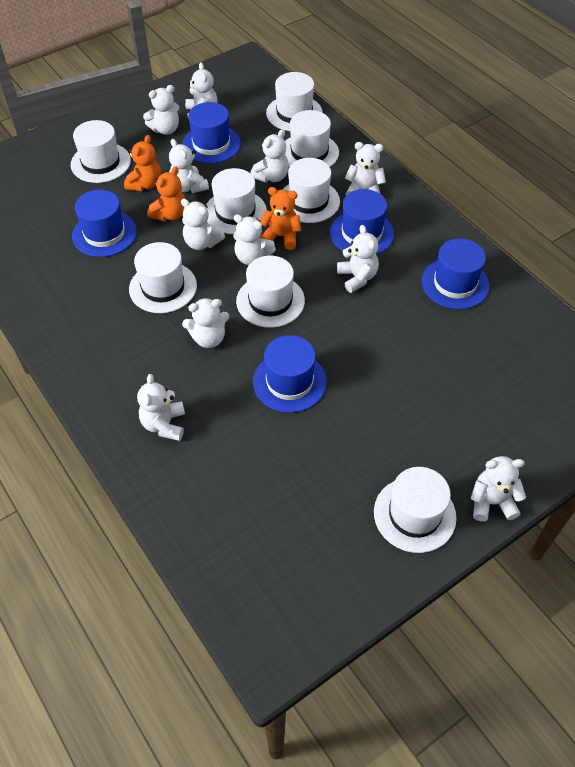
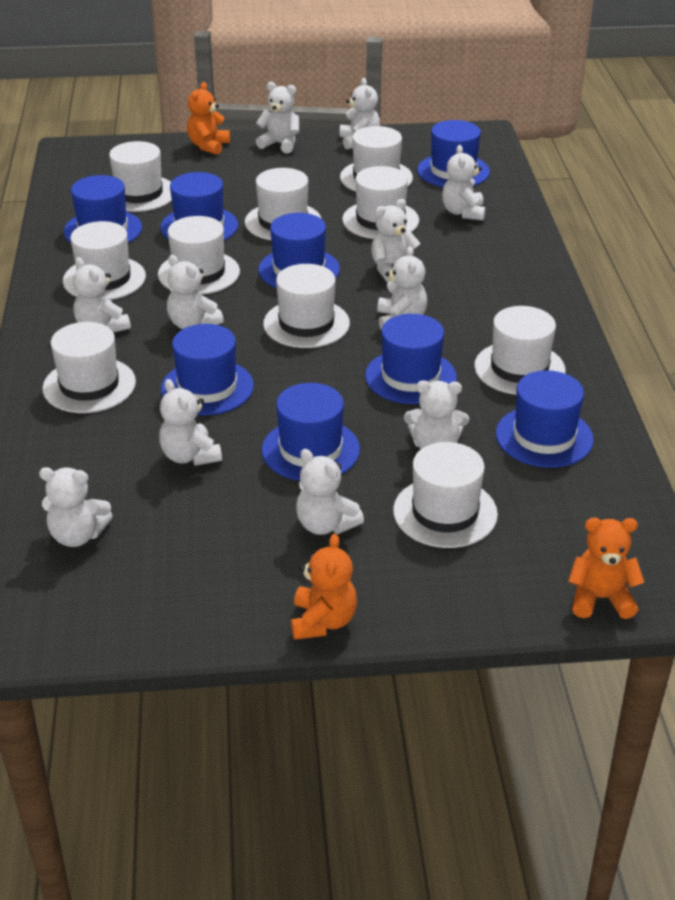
blue hat: 5 -> 8
white hat: 8 -> 10

